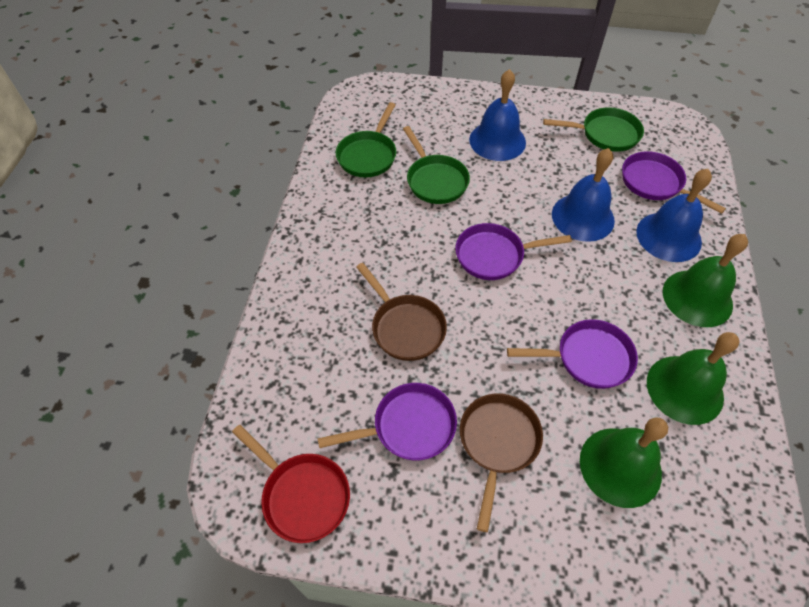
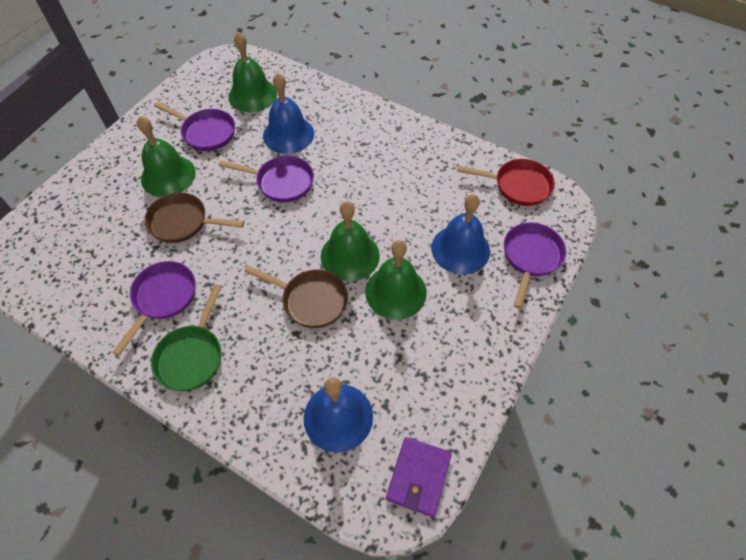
green bell: 3 -> 4
green pan: 3 -> 1
purple wallet: 0 -> 1

